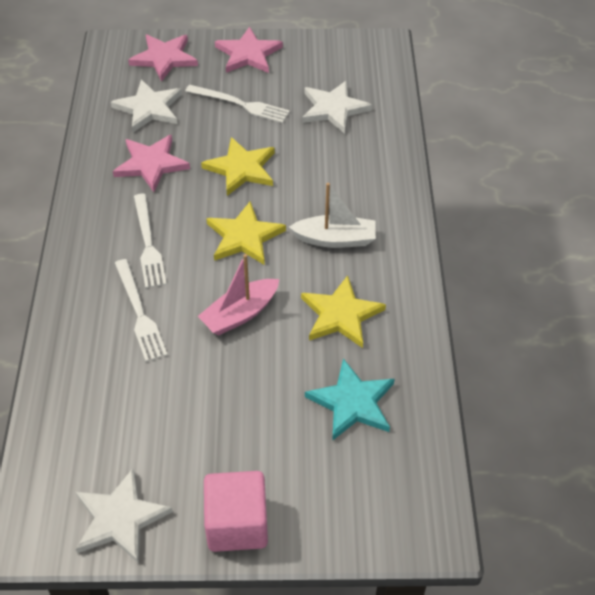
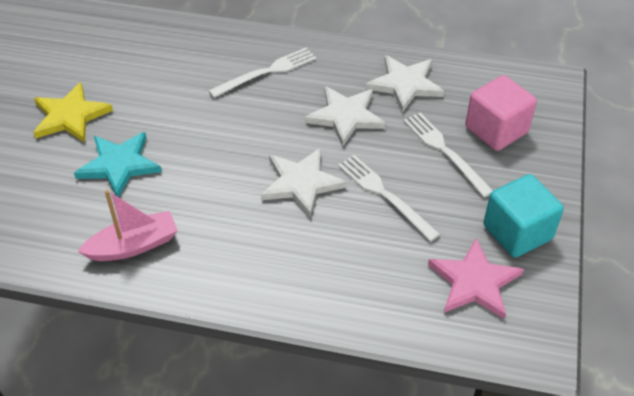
pink star: 3 -> 1
turquoise cube: 0 -> 1
white boat: 1 -> 0
yellow star: 3 -> 1

